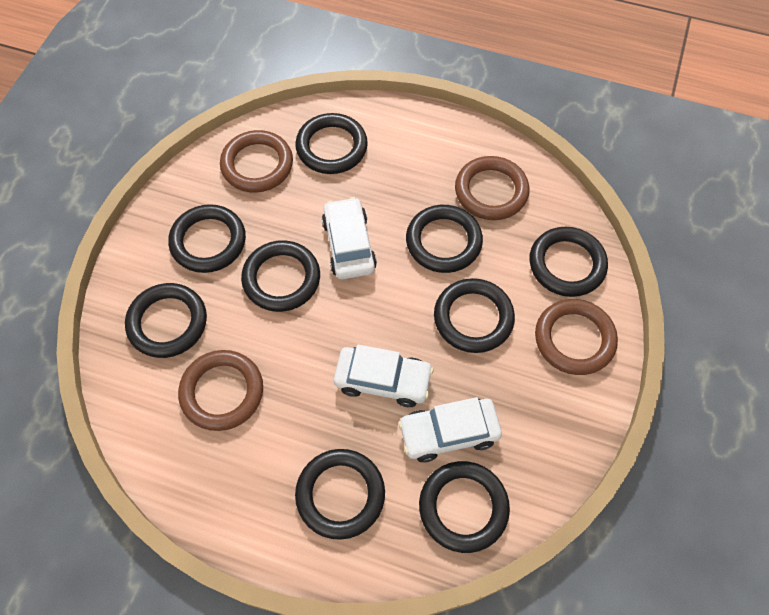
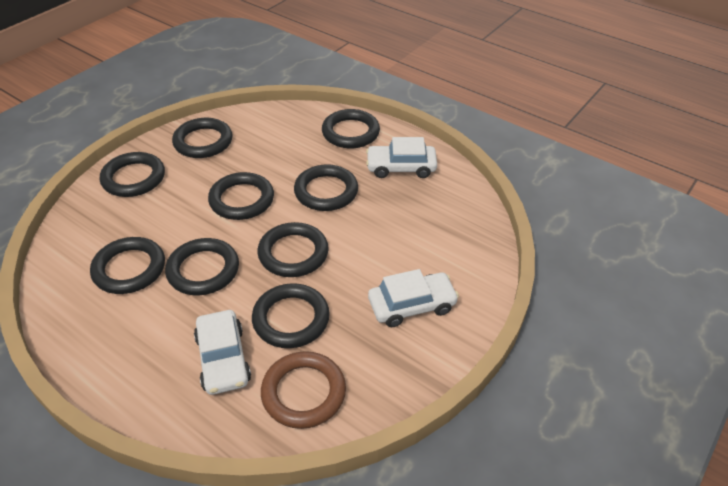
brown ring: 4 -> 1

